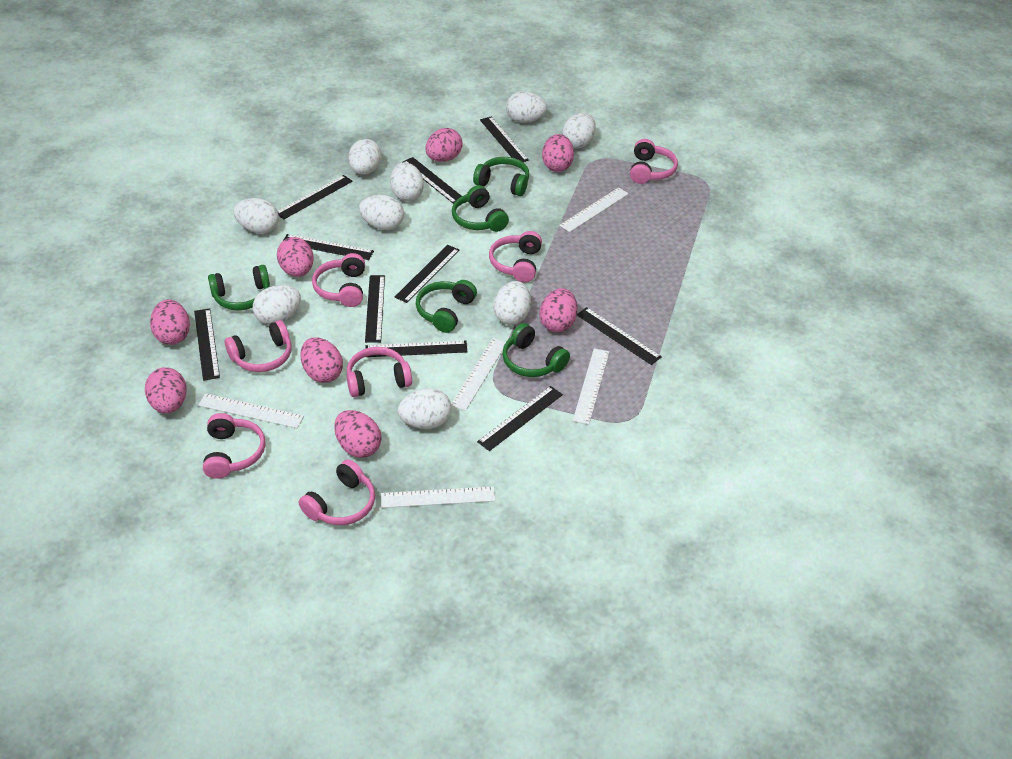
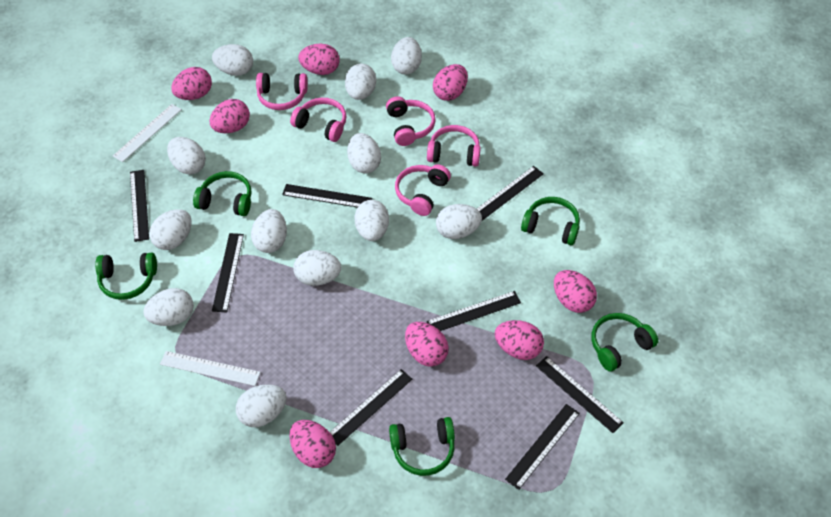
black ruler: 10 -> 8
pink headphones: 7 -> 5
white egg: 9 -> 12
white ruler: 5 -> 2

